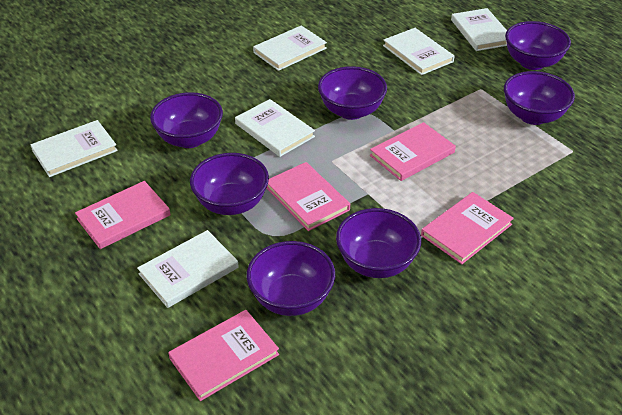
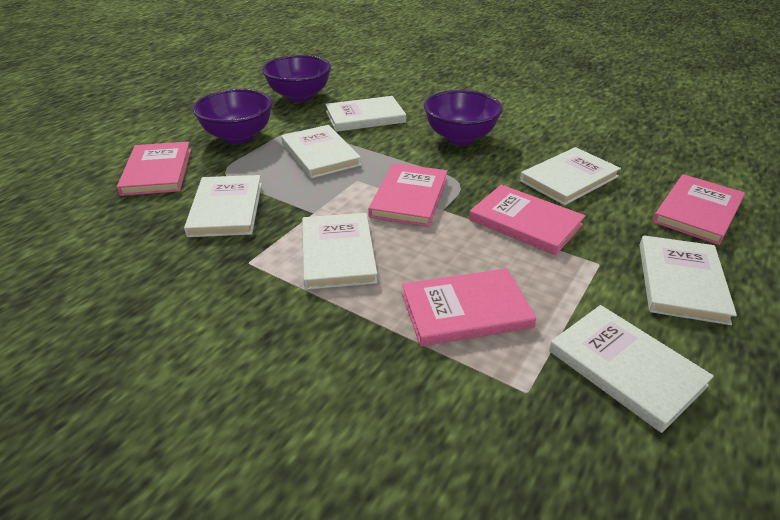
purple bowl: 7 -> 3
white book: 6 -> 7

